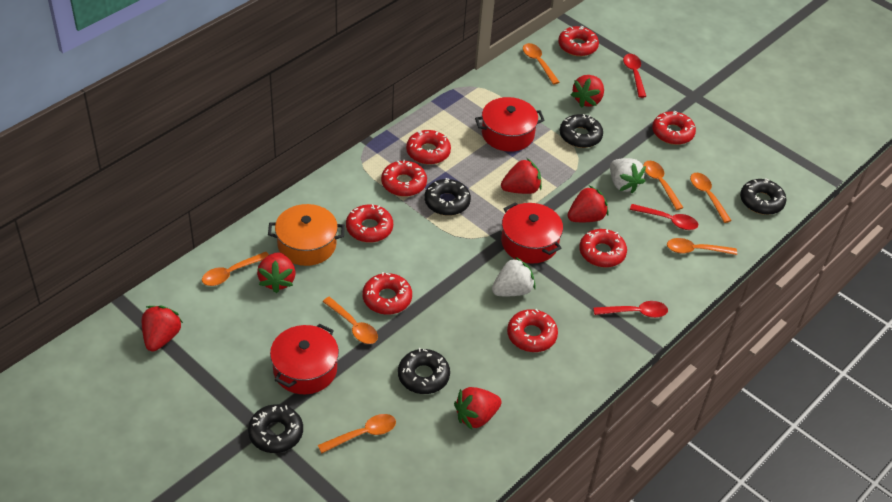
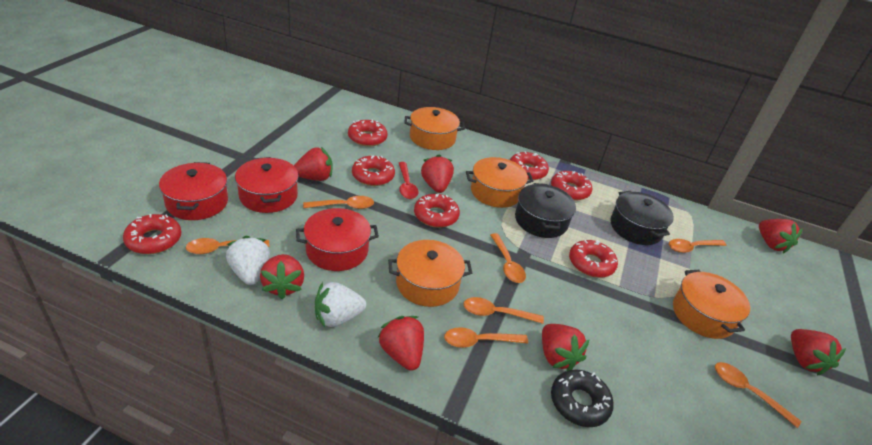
black donut: 5 -> 1
black pot: 0 -> 2
orange pot: 1 -> 4
red donut: 8 -> 7
red spoon: 3 -> 1
red strawberry: 6 -> 7

